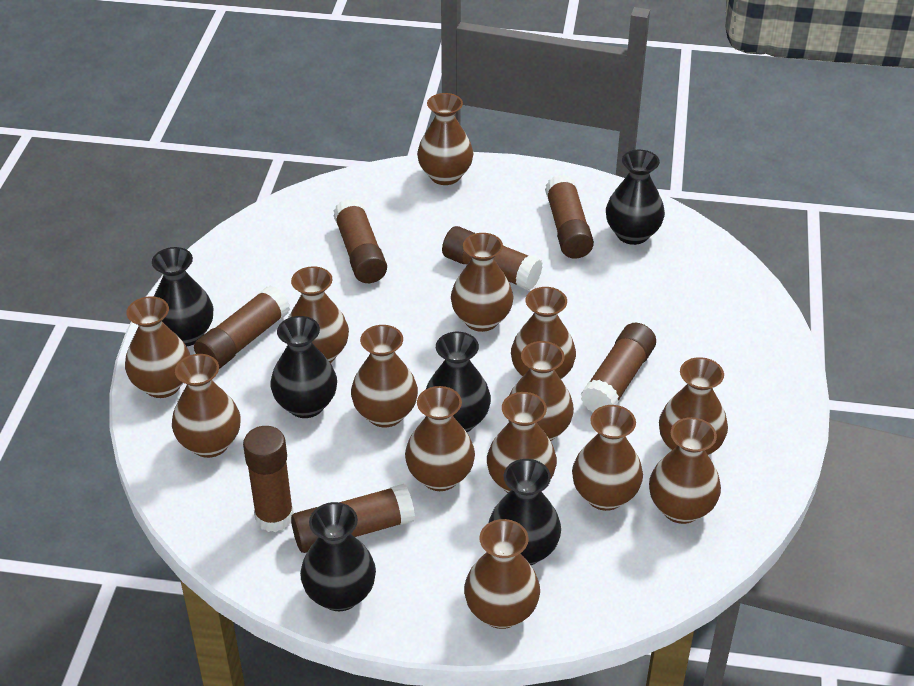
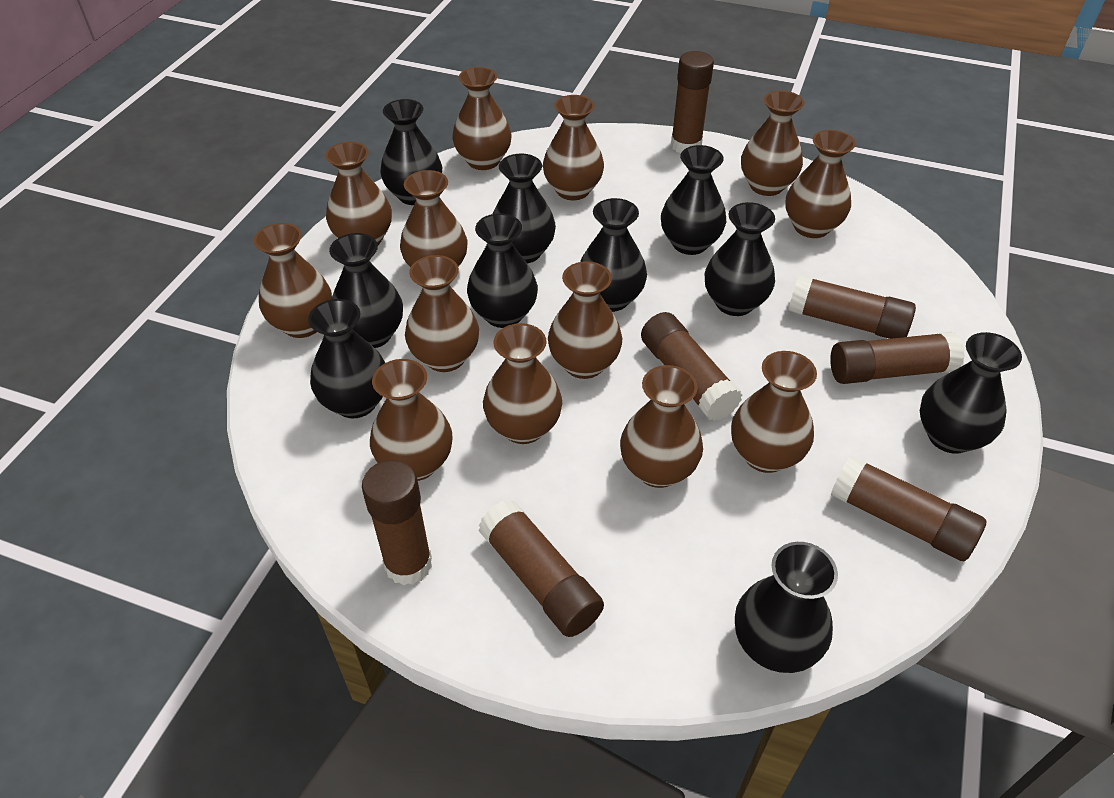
black vase: 6 -> 10
brown vase: 14 -> 13

